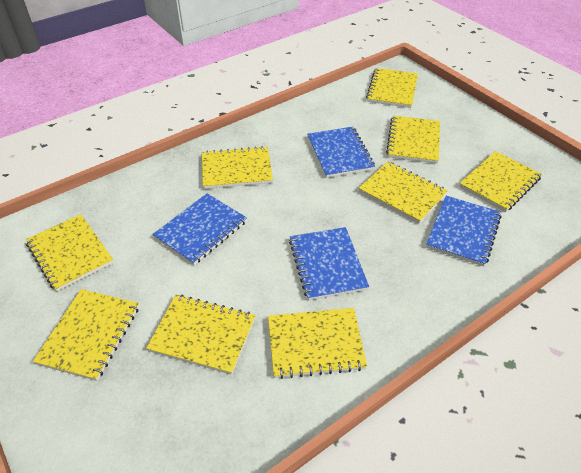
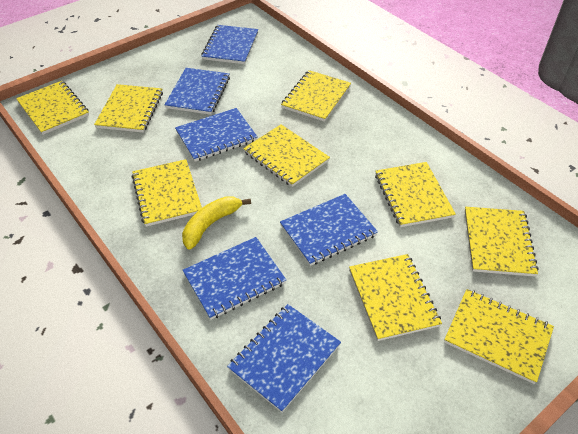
blue notebook: 4 -> 6
yellow banana: 0 -> 1

